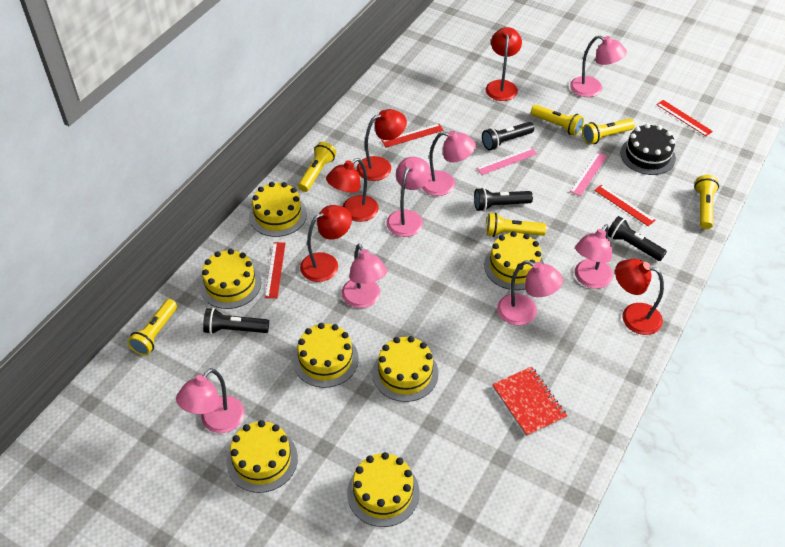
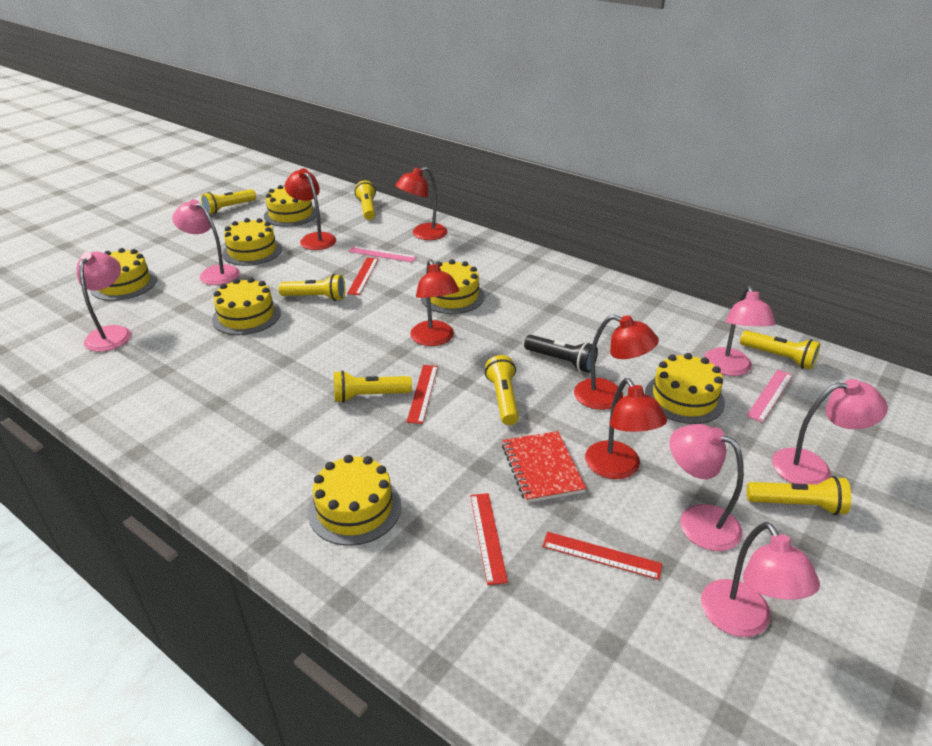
black cake: 1 -> 0
black flashlight: 4 -> 1
pink lamp: 7 -> 6
yellow flashlight: 6 -> 7

